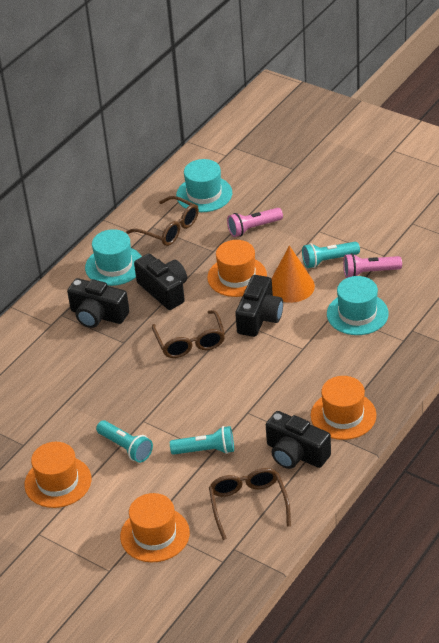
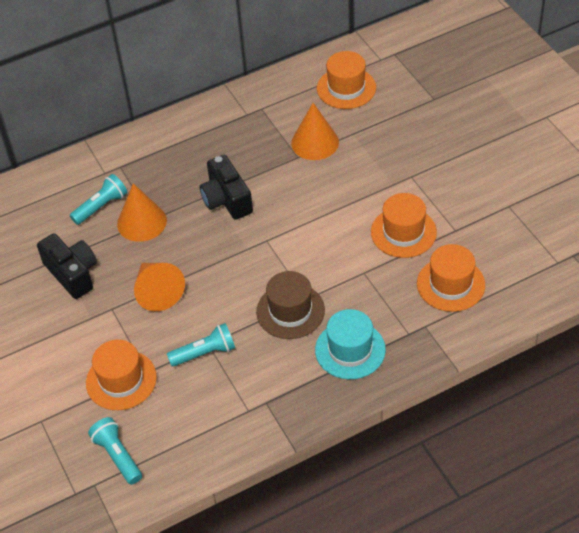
black camera: 4 -> 2
brown glasses: 3 -> 0
brown hat: 0 -> 1
orange cone: 1 -> 3
pink flashlight: 2 -> 0
turquoise hat: 3 -> 1

